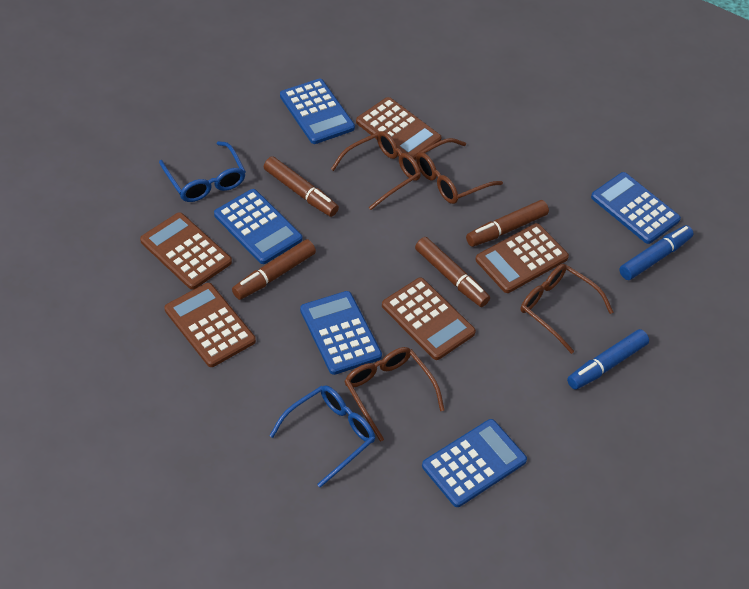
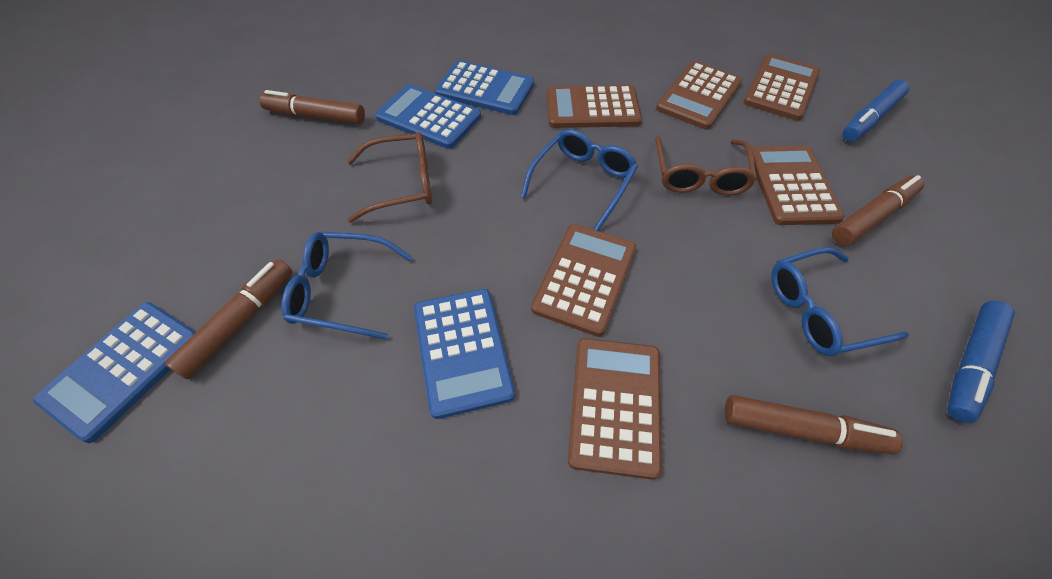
blue calculator: 5 -> 4
blue glasses: 2 -> 3
brown calculator: 5 -> 6
brown glasses: 4 -> 2

